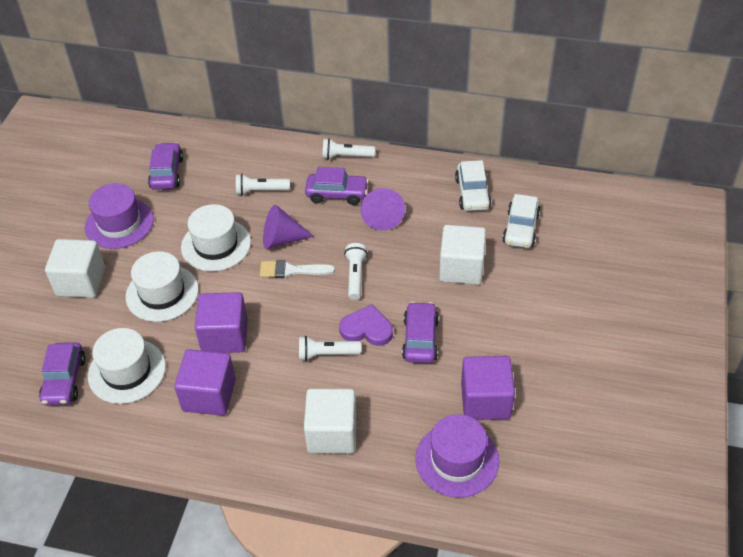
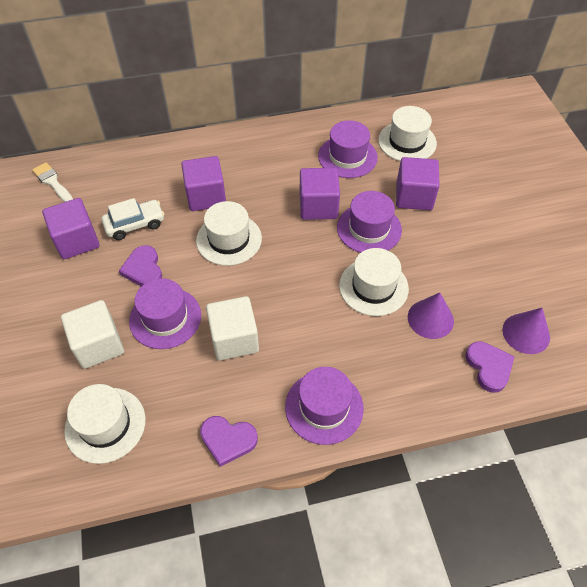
purple car: 4 -> 0
purple cube: 3 -> 4
purple hat: 2 -> 4
purple heart: 1 -> 3
white car: 2 -> 1
white cube: 3 -> 2
white flashlight: 4 -> 0
white hat: 3 -> 4

